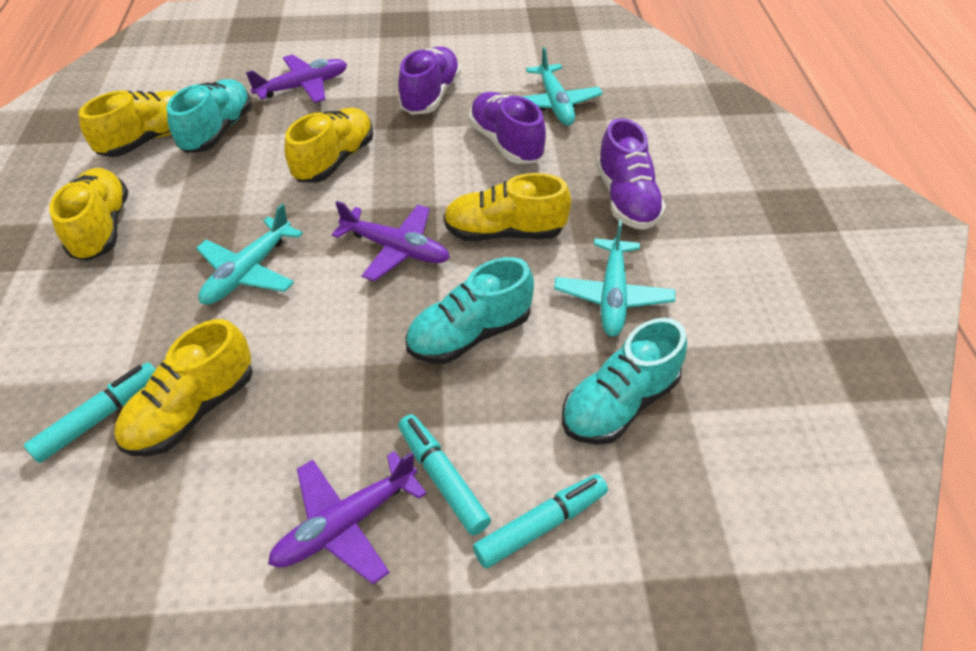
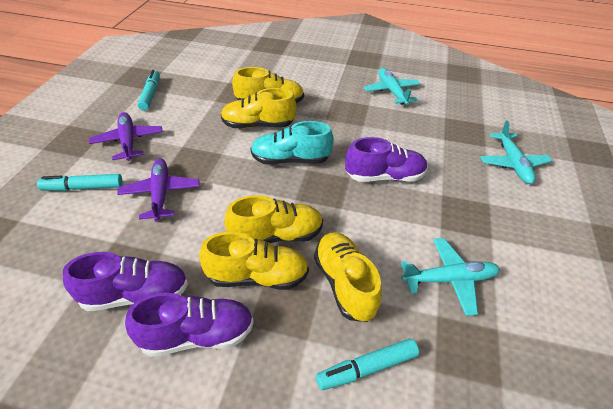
purple plane: 3 -> 2
turquoise shoe: 3 -> 1

